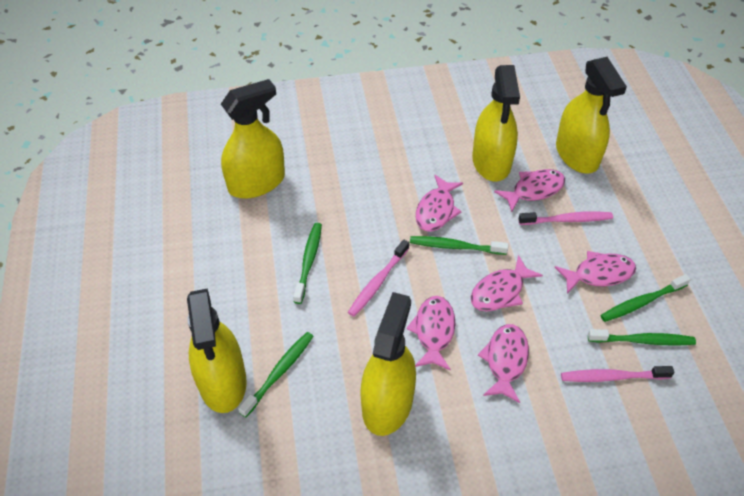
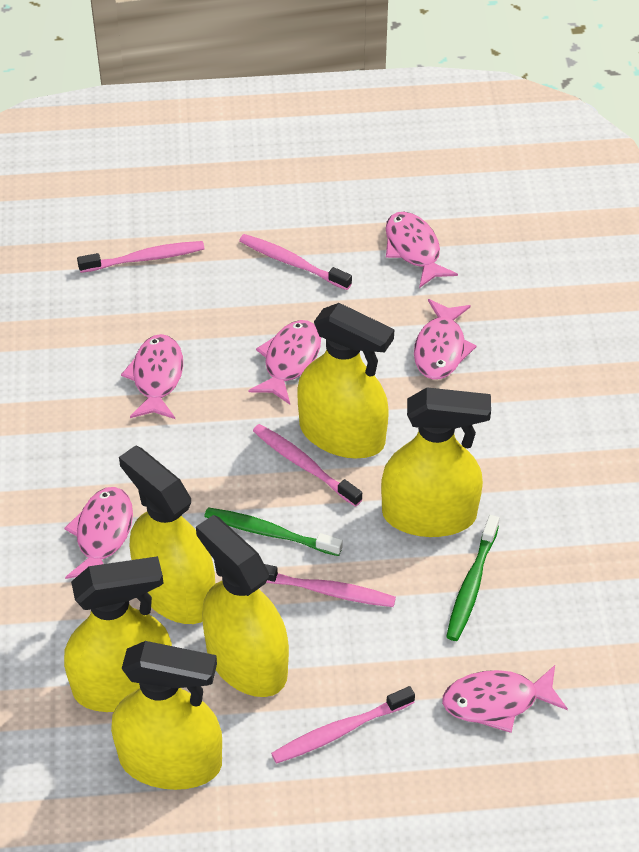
green toothbrush: 5 -> 2
pink toothbrush: 3 -> 5
yellow spray bottle: 5 -> 6

